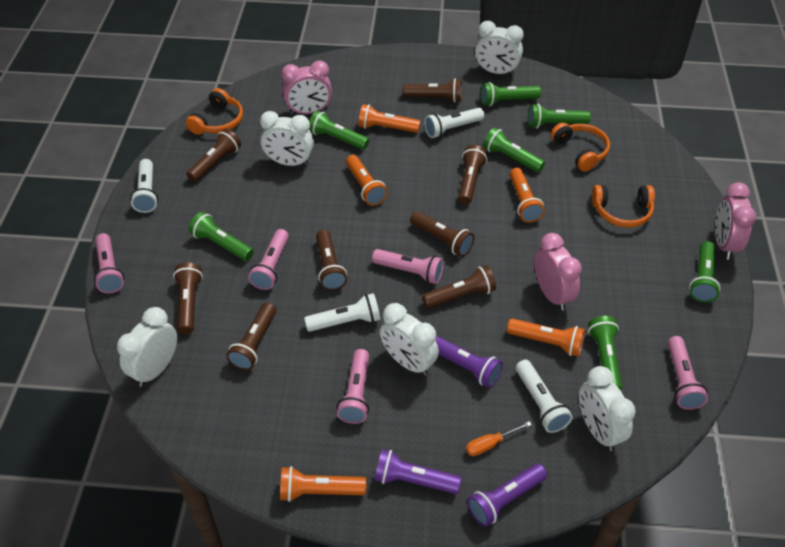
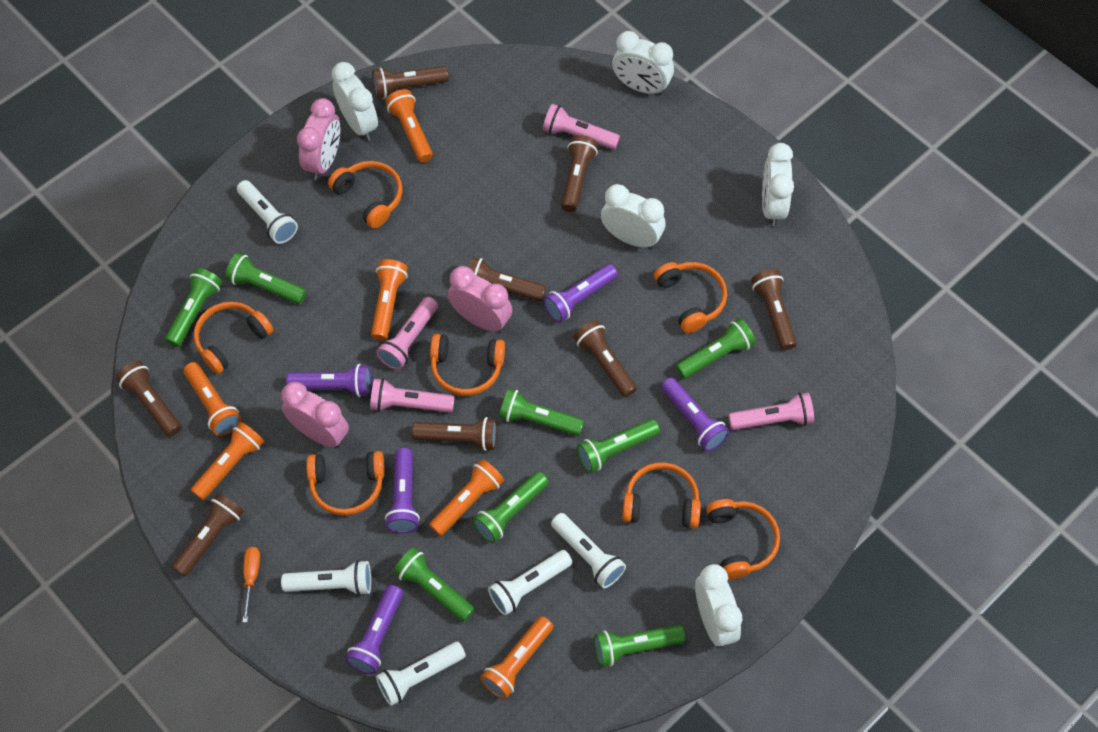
green flashlight: 7 -> 8
orange flashlight: 5 -> 6
orange headphones: 3 -> 7
pink flashlight: 5 -> 4
purple flashlight: 3 -> 5
white flashlight: 4 -> 5

